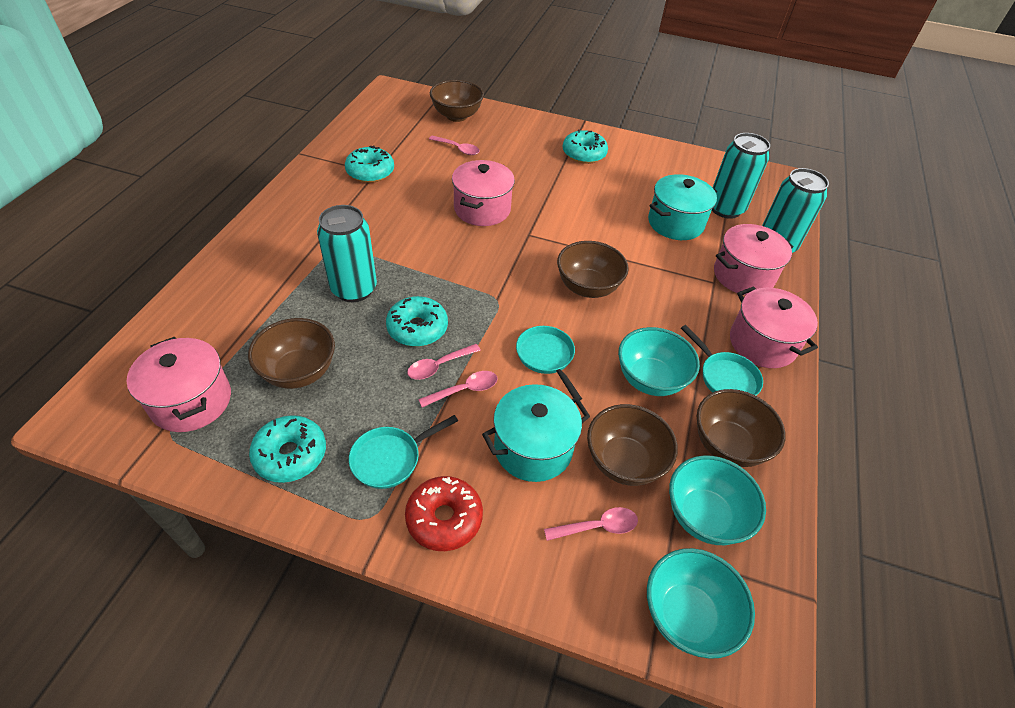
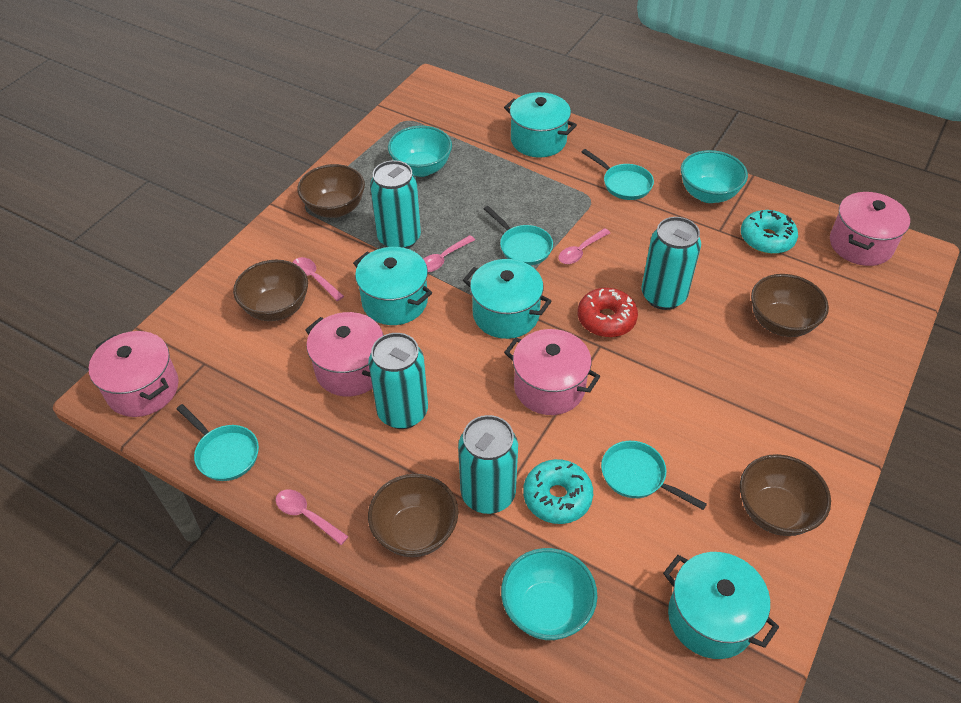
turquoise can: 3 -> 4
turquoise donut: 4 -> 2
turquoise pan: 3 -> 4
turquoise pot: 2 -> 4

